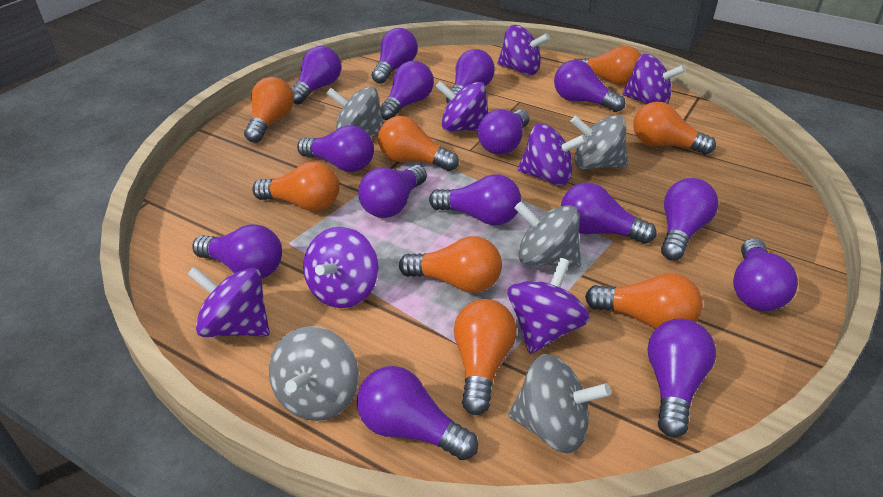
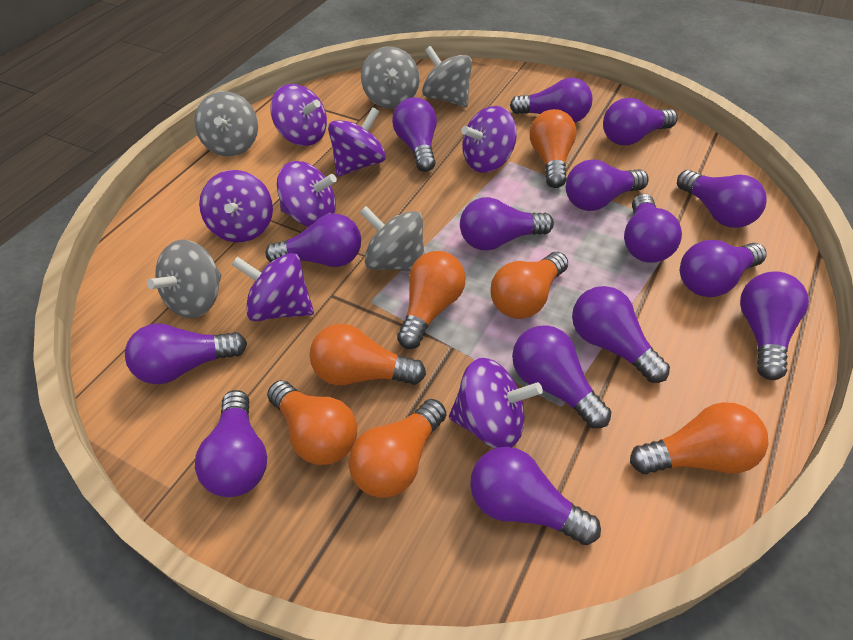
orange light bulb: 8 -> 7

